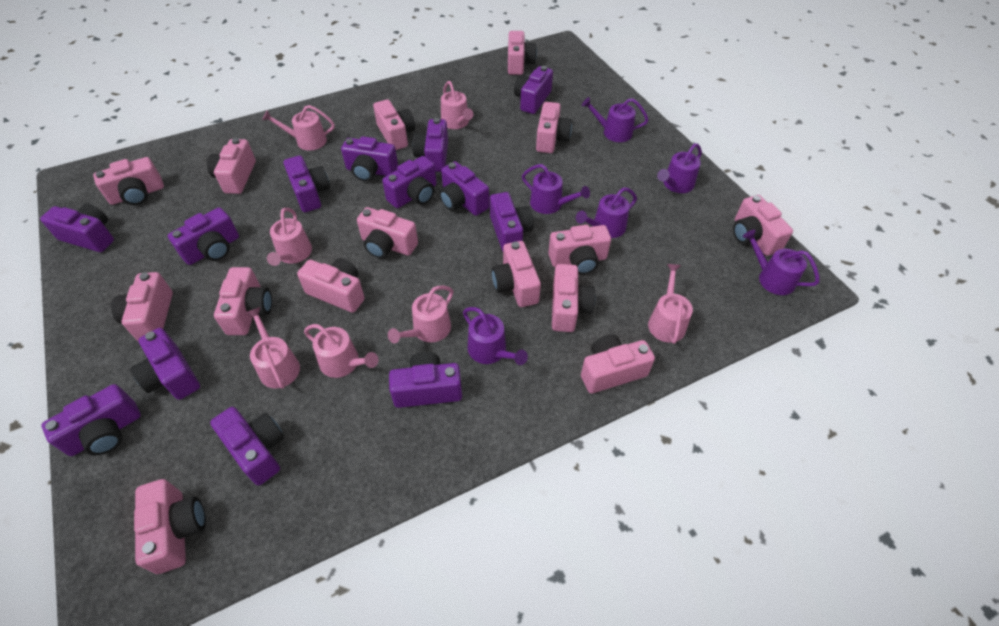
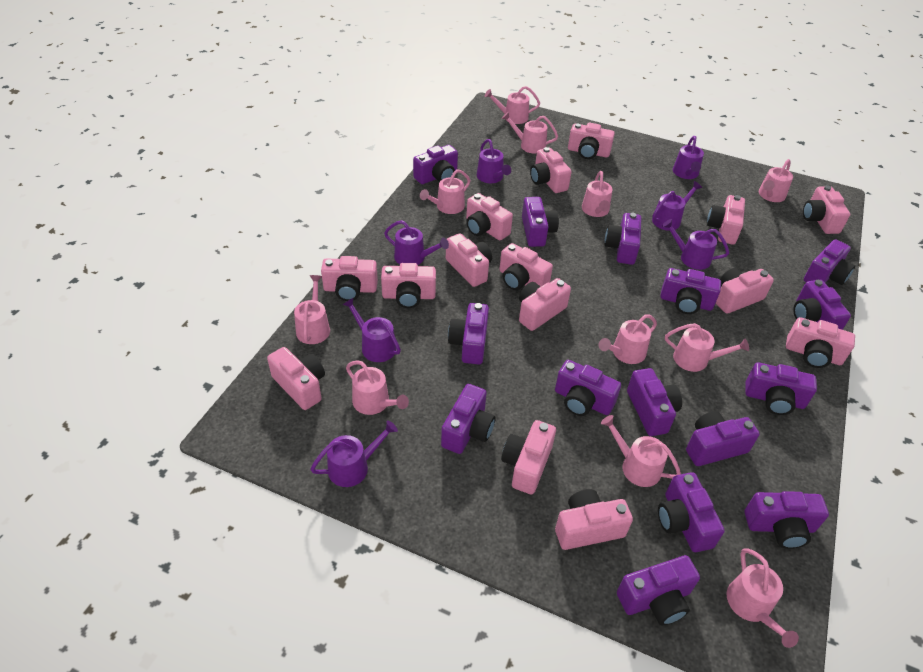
pink watering can: 7 -> 11
purple camera: 13 -> 15
purple watering can: 6 -> 7

